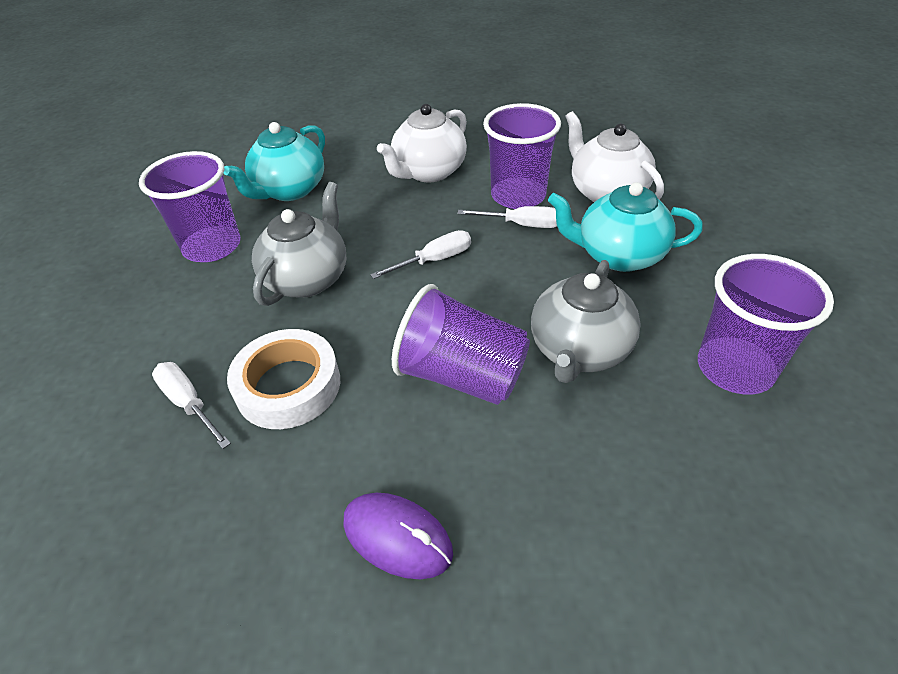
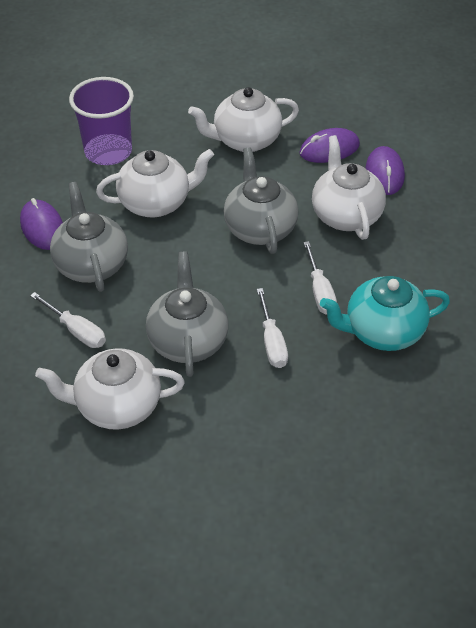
grey teapot: 2 -> 3
purple cup: 4 -> 1
purple mouse: 1 -> 3
turquoise teapot: 2 -> 1
white tape: 1 -> 0
white teapot: 2 -> 4

